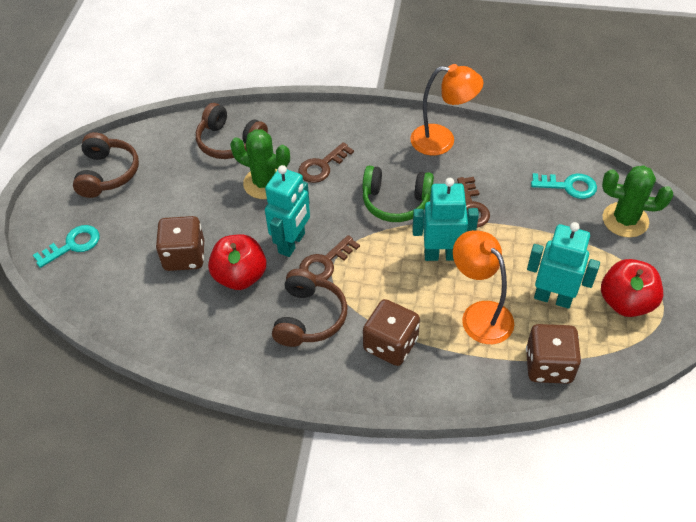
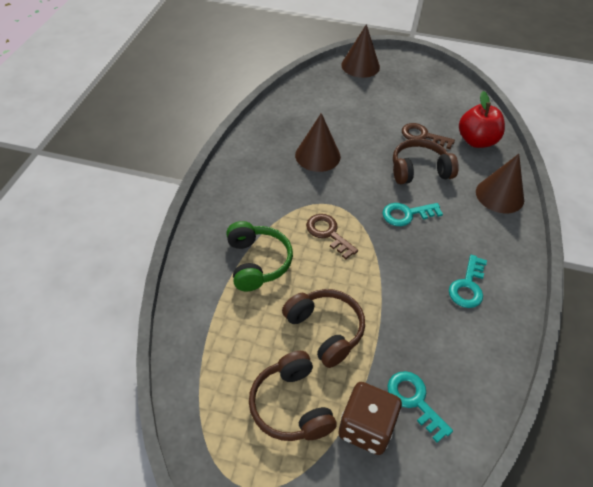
brown cone: 0 -> 3
brown dice: 3 -> 1
brown key: 3 -> 2
green cactus: 2 -> 0
orange lamp: 2 -> 0
red apple: 2 -> 1
turquoise key: 2 -> 3
turquoise robot: 3 -> 0

